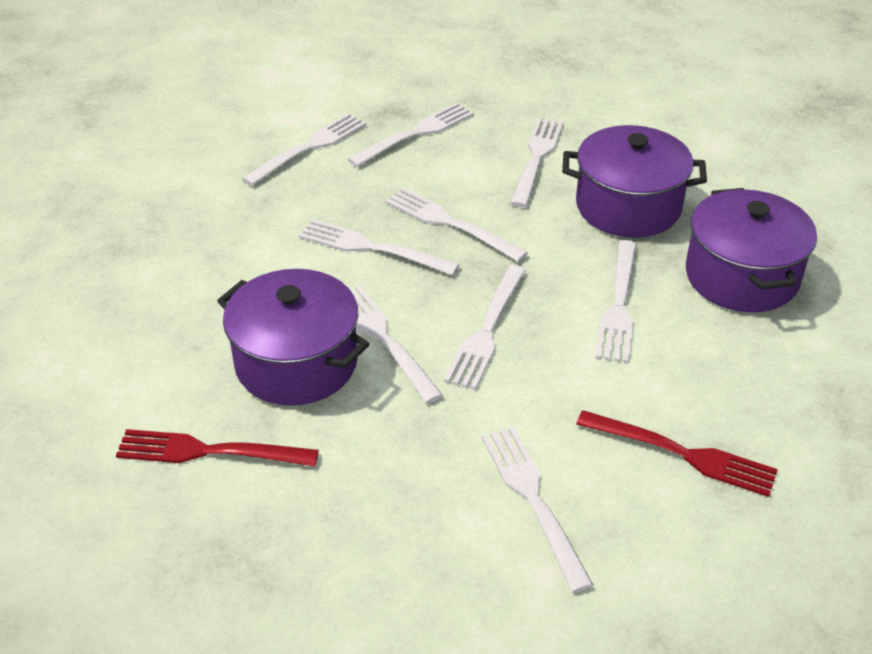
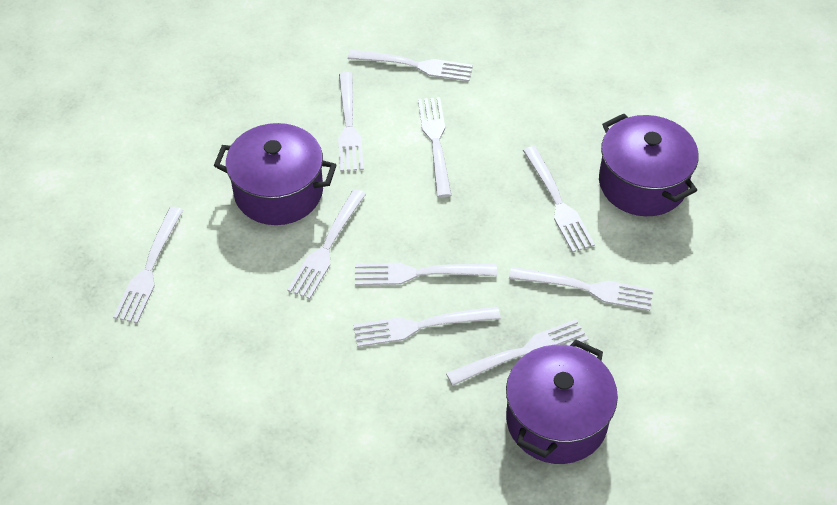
red fork: 2 -> 0
white fork: 9 -> 10

